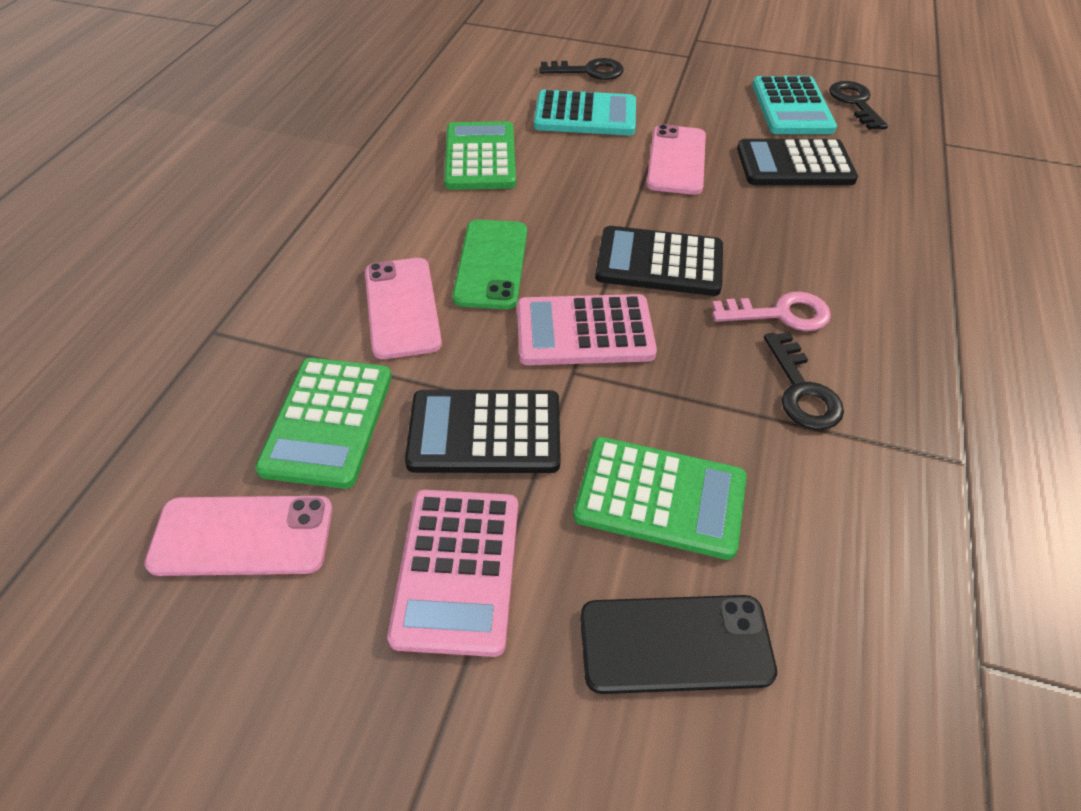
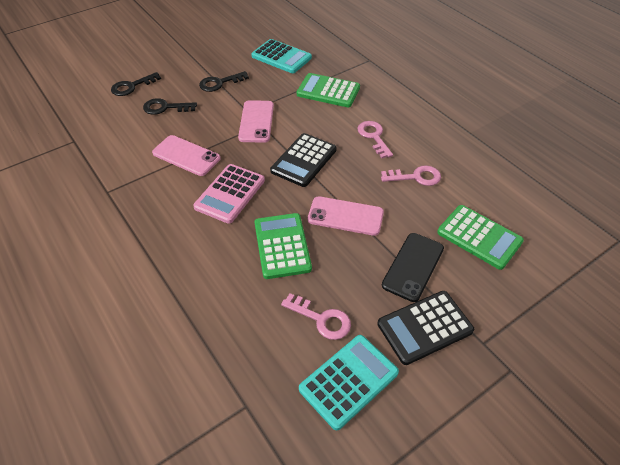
black calculator: 3 -> 2
green phone: 1 -> 0
pink calculator: 2 -> 1
pink key: 1 -> 3

